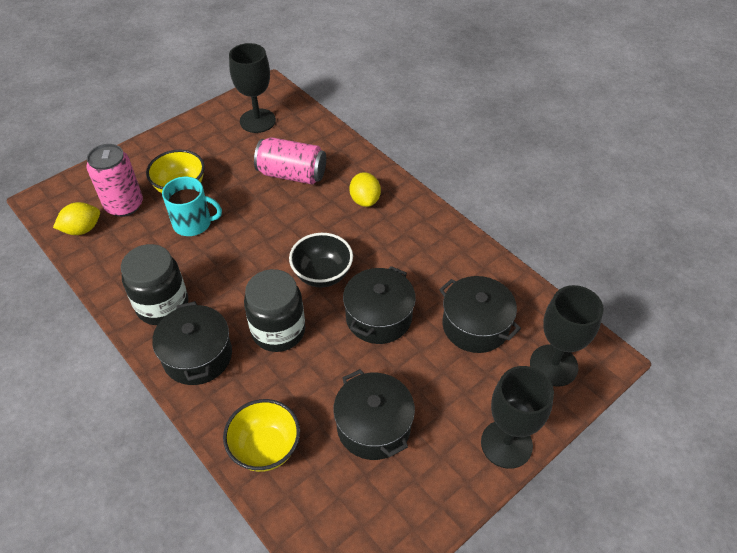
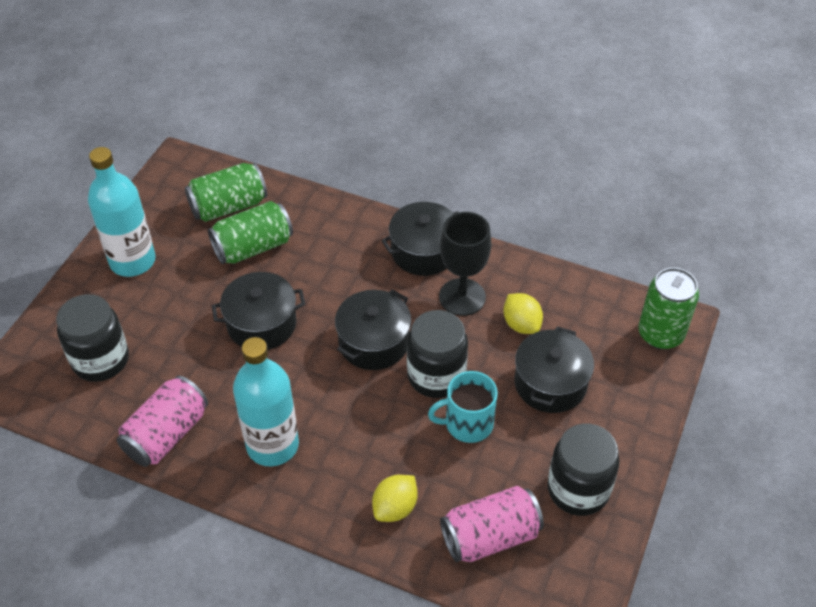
black bowl: 1 -> 0
black goblet: 3 -> 1
black jar: 2 -> 3
green can: 0 -> 3
turquoise bottle: 0 -> 2
yellow bowl: 2 -> 0

